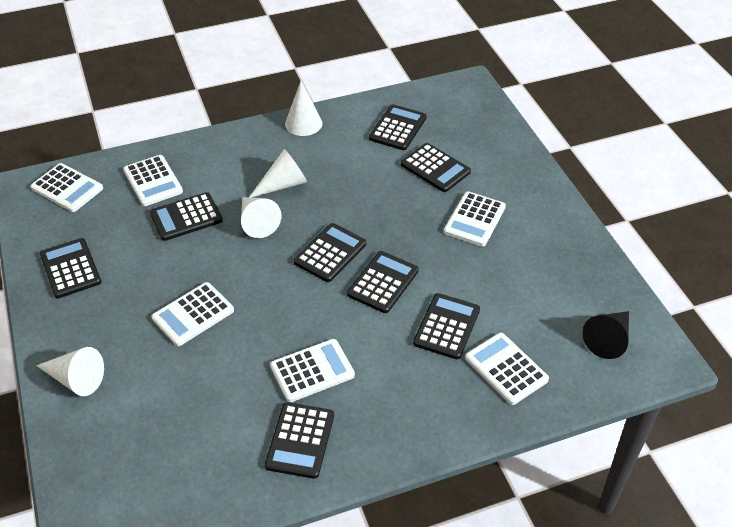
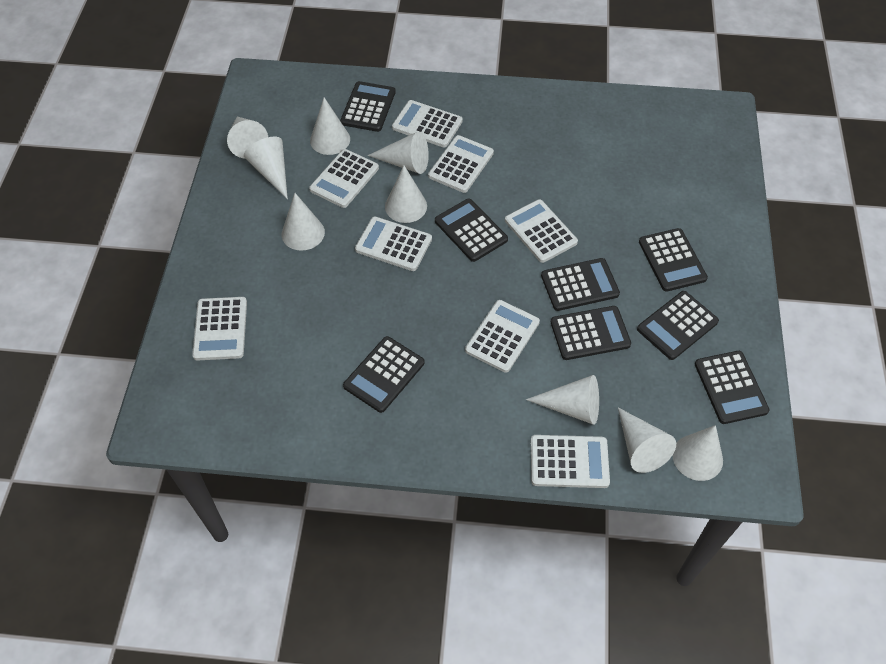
black cone: 1 -> 0
white calculator: 6 -> 8
white cone: 4 -> 9

